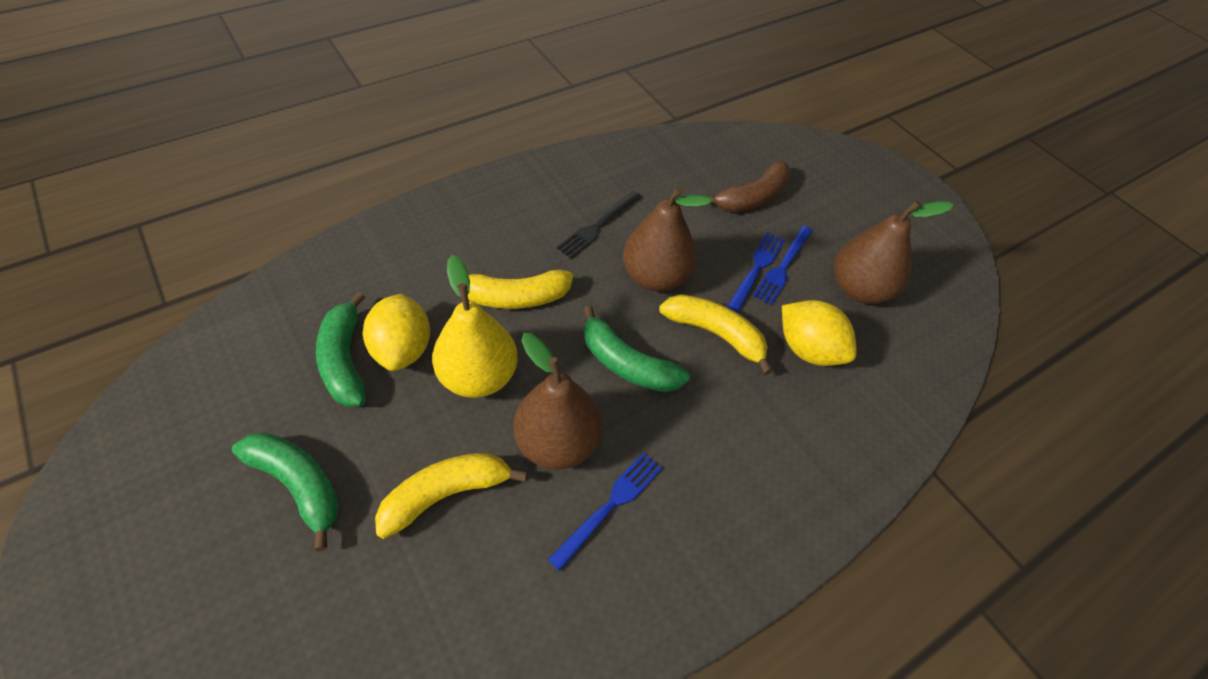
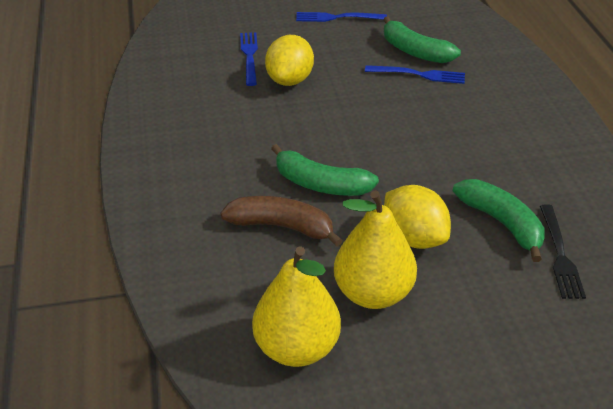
brown pear: 3 -> 0
yellow banana: 3 -> 0
yellow pear: 1 -> 2

